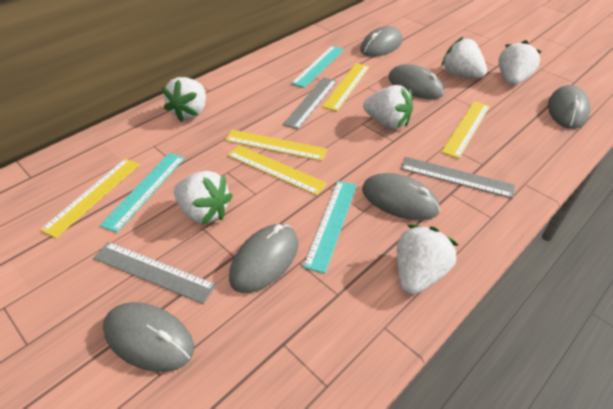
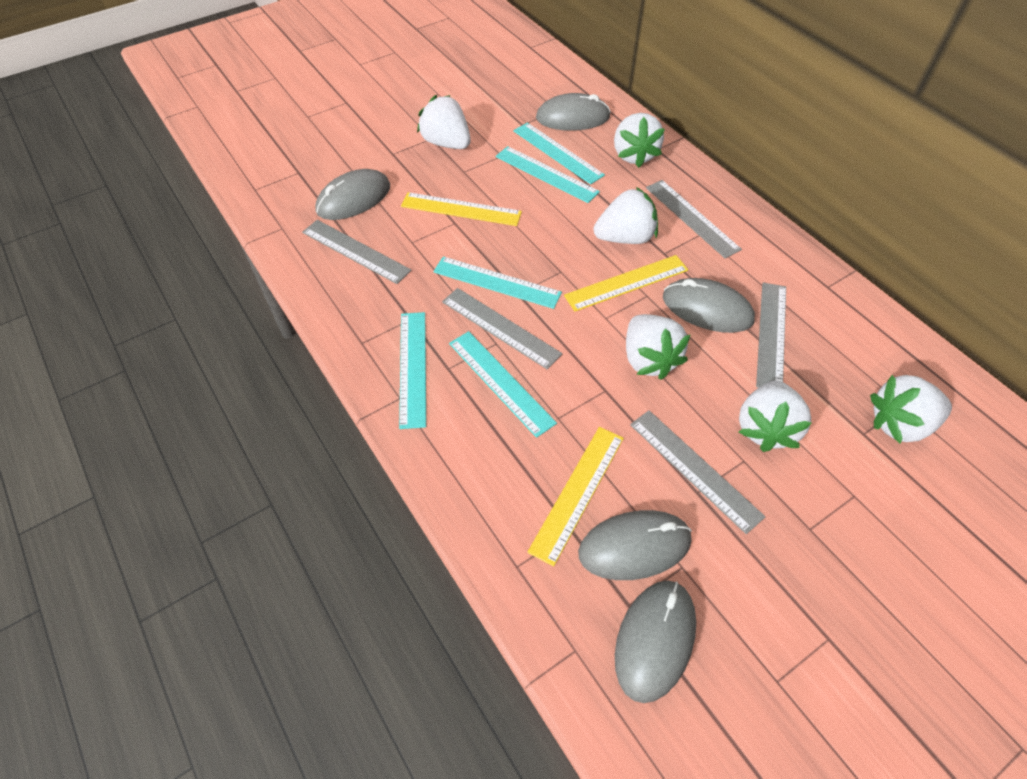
grey mouse: 6 -> 5
grey ruler: 3 -> 5
turquoise ruler: 3 -> 5
yellow ruler: 5 -> 3

